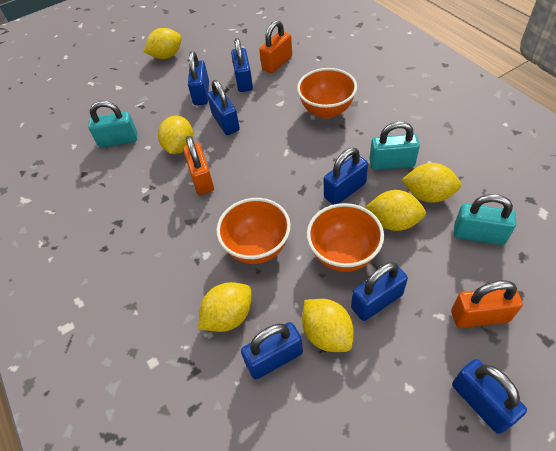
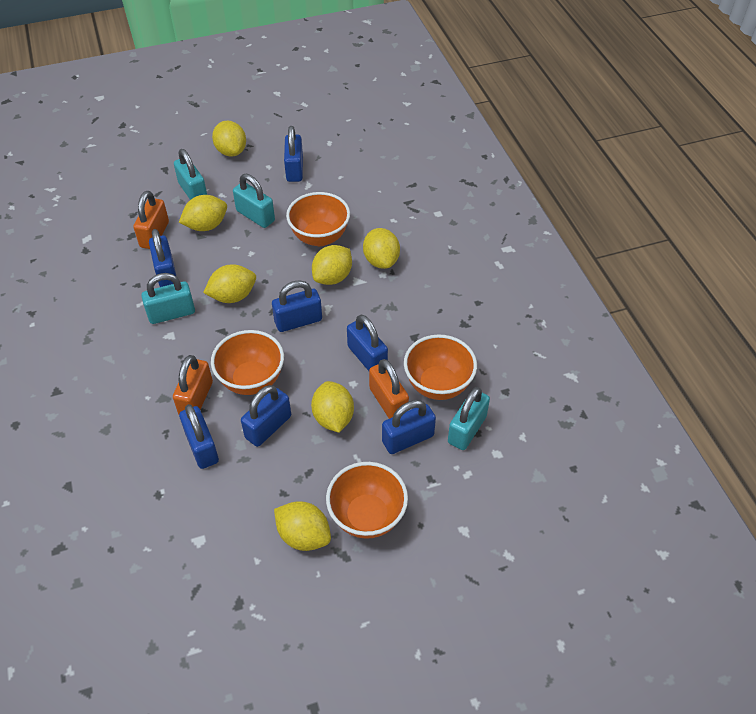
orange bowl: 3 -> 4
turquoise padlock: 3 -> 4
yellow lemon: 6 -> 7

